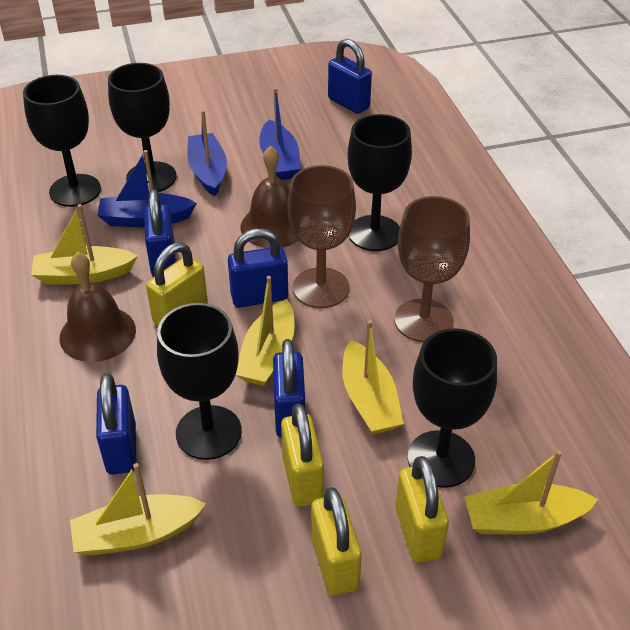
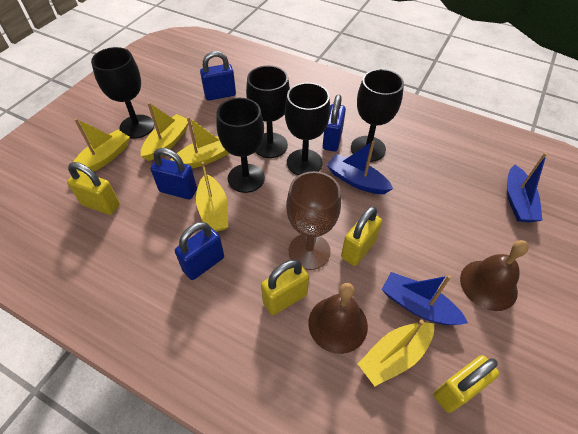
blue padlock: 5 -> 4
brown goblet: 2 -> 1

